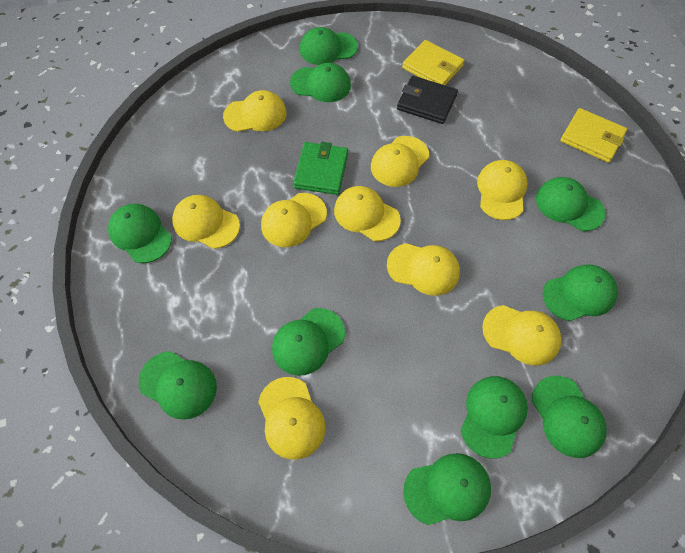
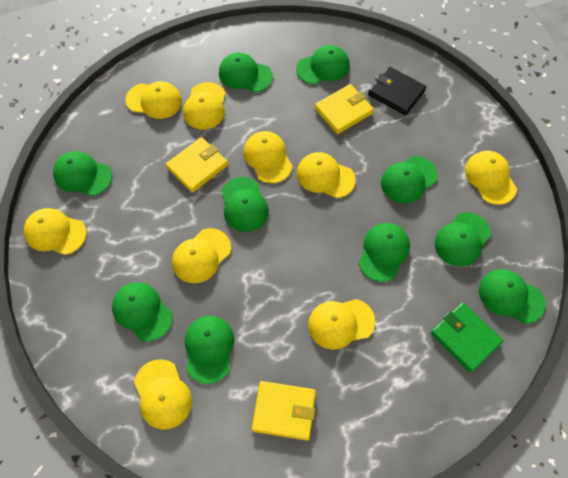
yellow wallet: 2 -> 3

